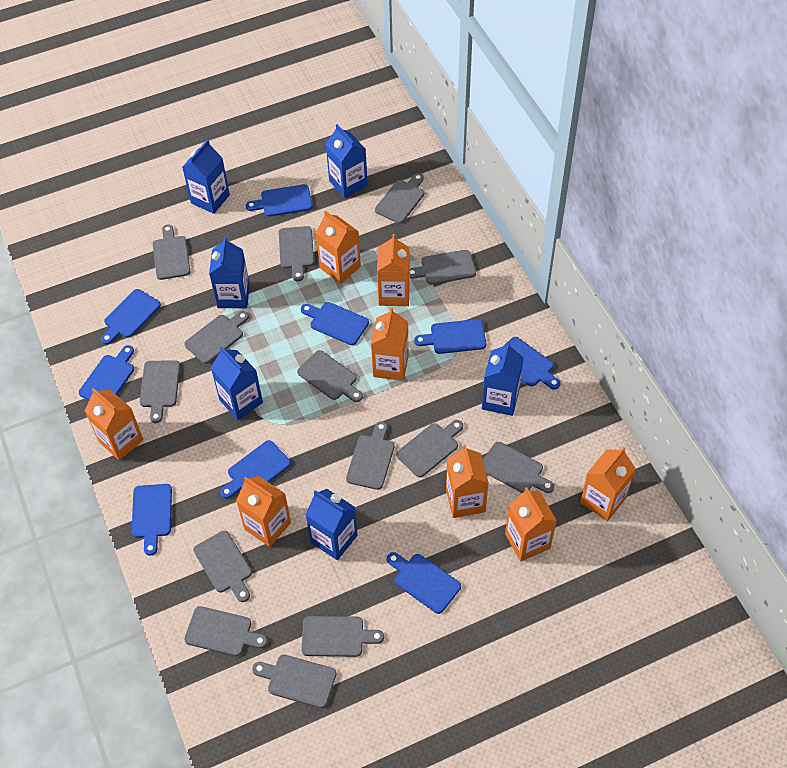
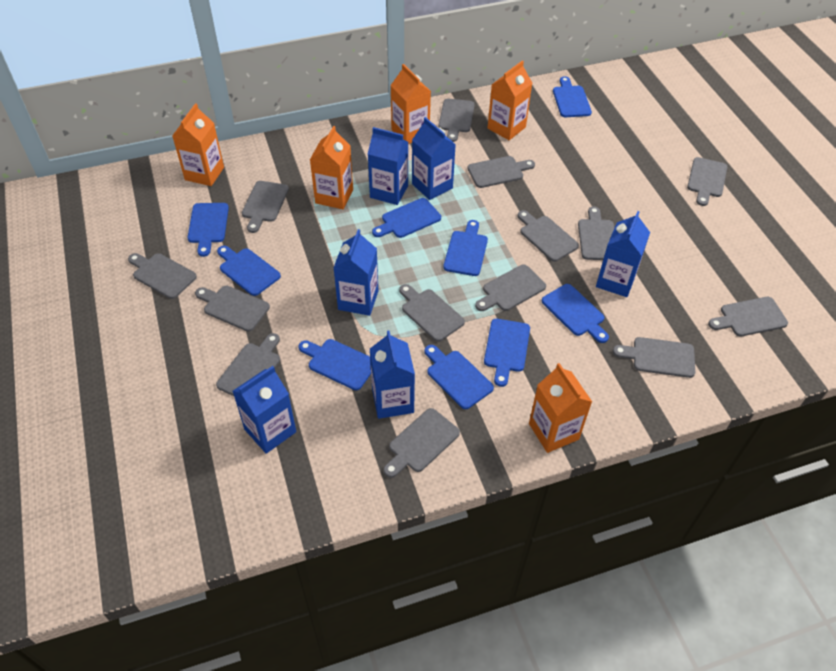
orange carton: 8 -> 5

